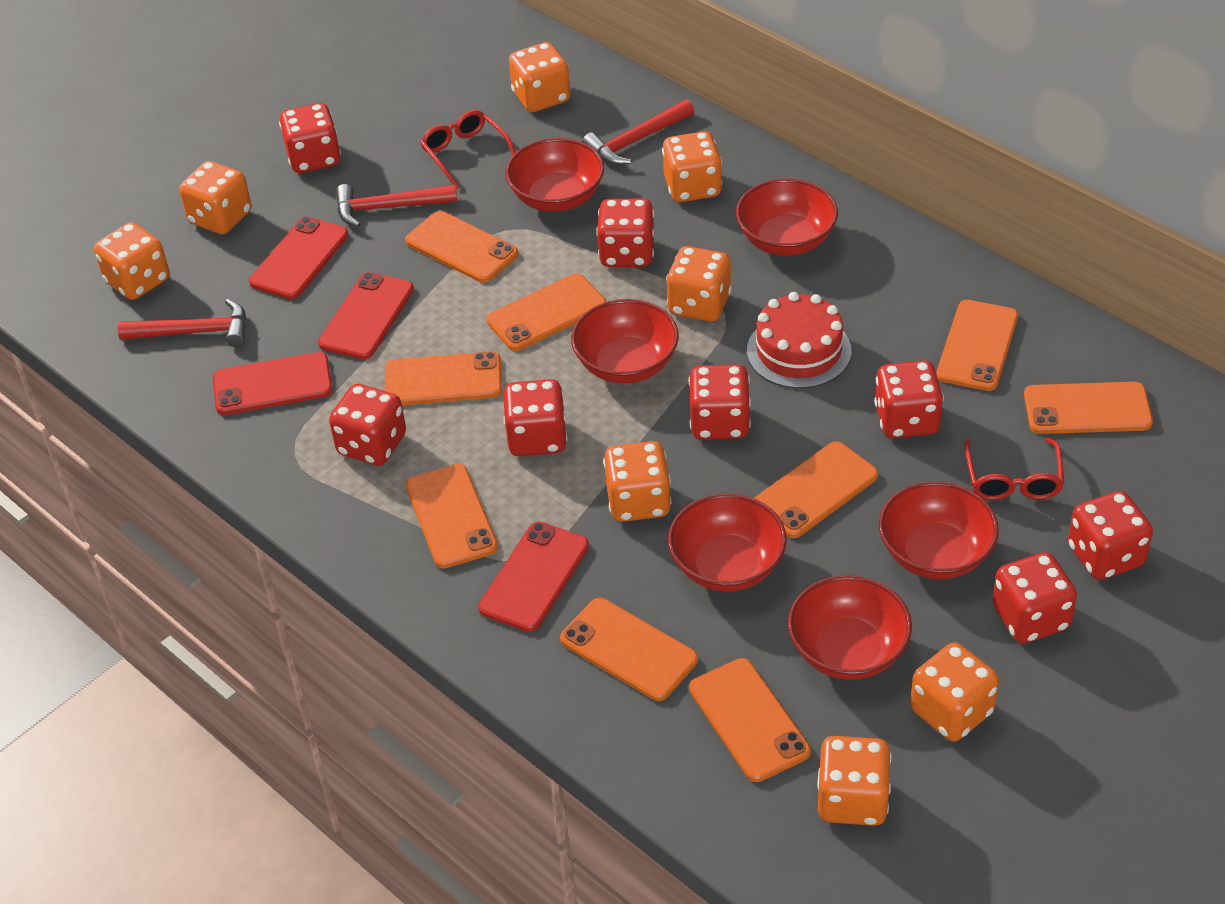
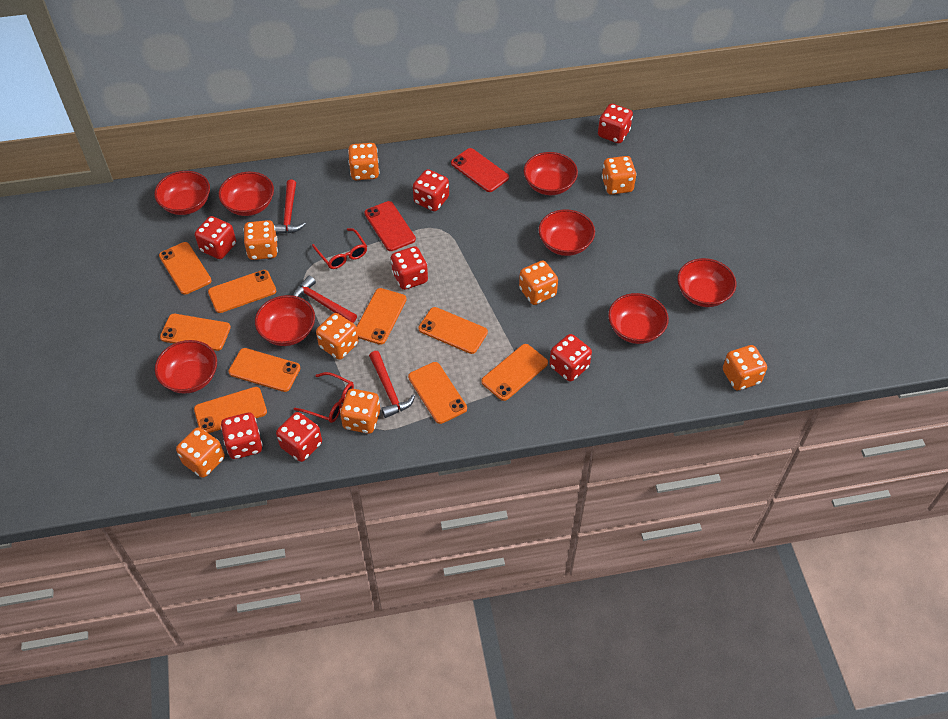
red bowl: 6 -> 8
red cake: 1 -> 0
red dice: 8 -> 7
red phone: 4 -> 2

